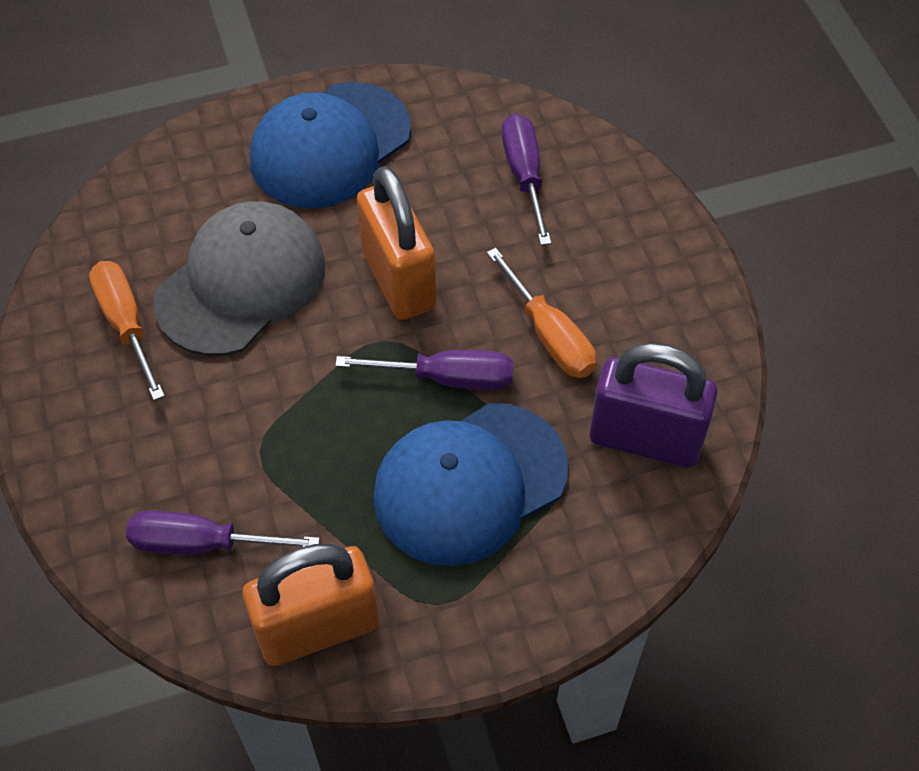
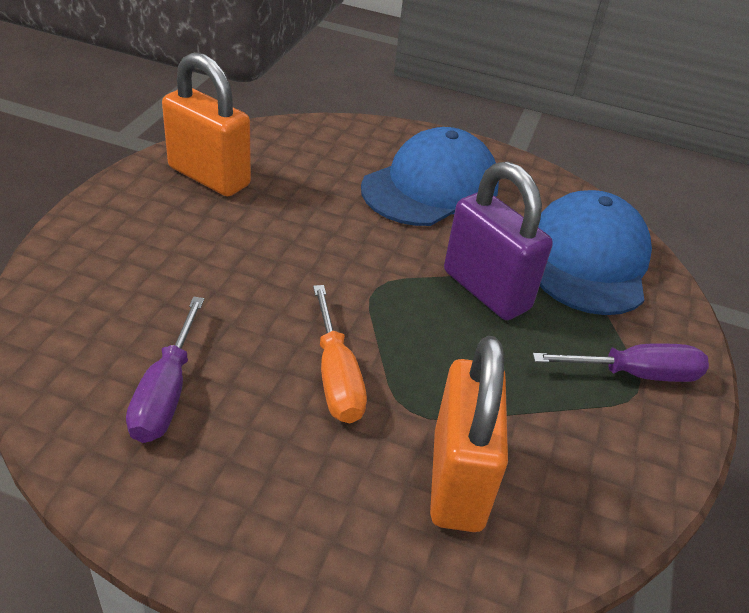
grey cap: 1 -> 0
orange screwdriver: 2 -> 1
purple screwdriver: 3 -> 2

